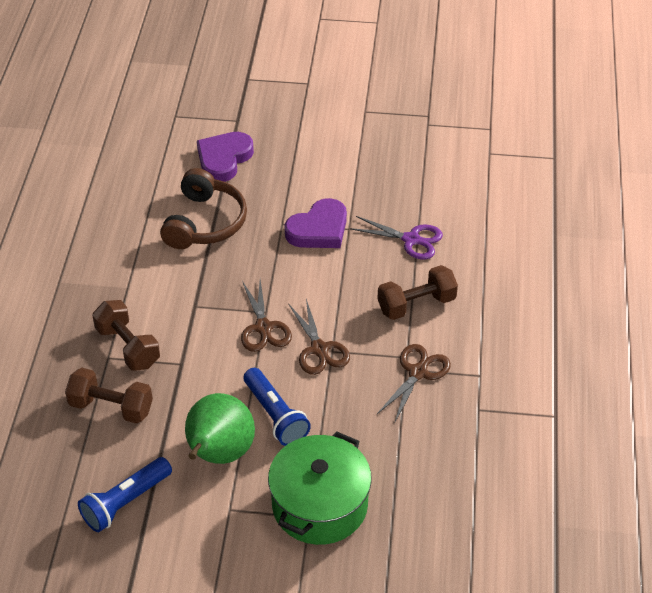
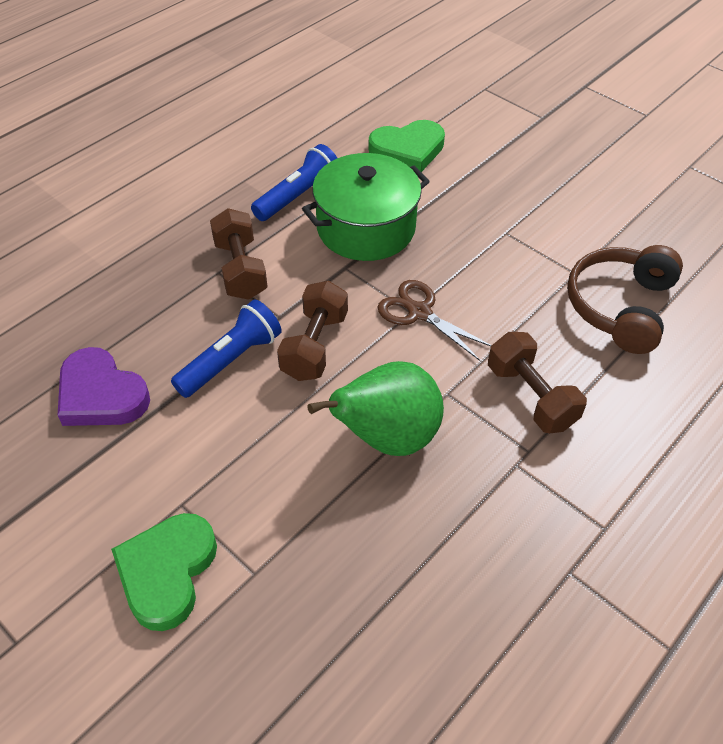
brown scissors: 3 -> 1
green heart: 0 -> 2
purple heart: 2 -> 1
purple scissors: 1 -> 0

